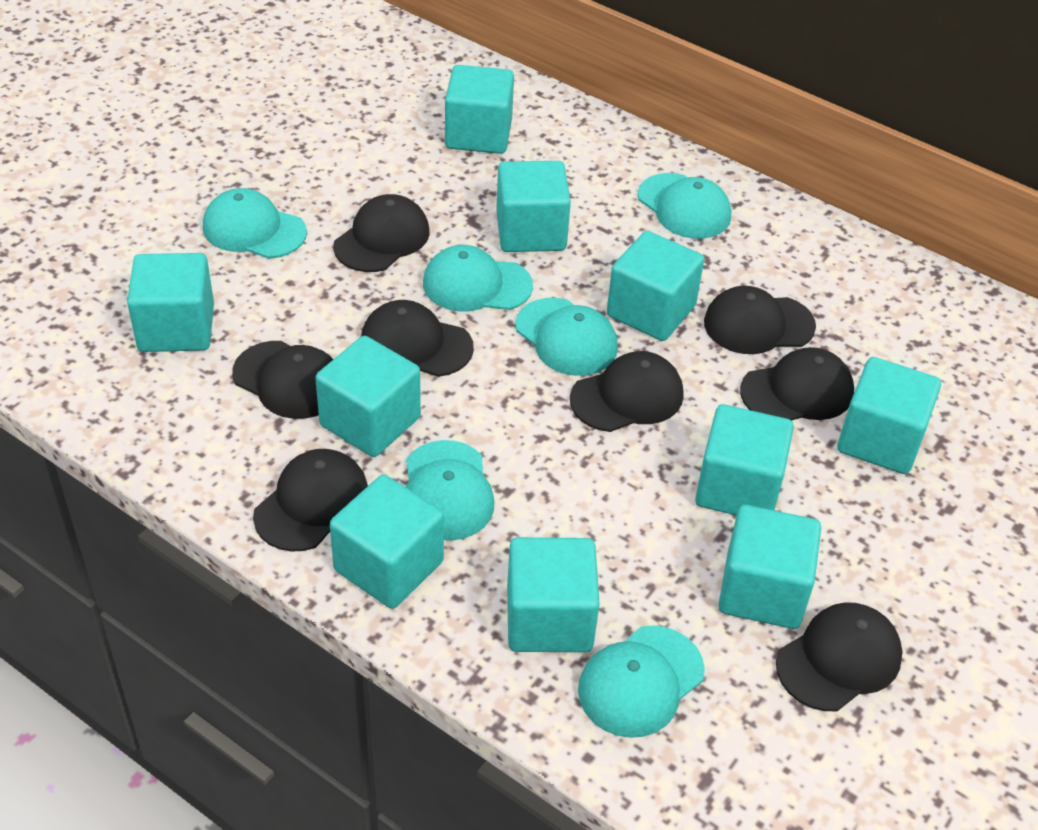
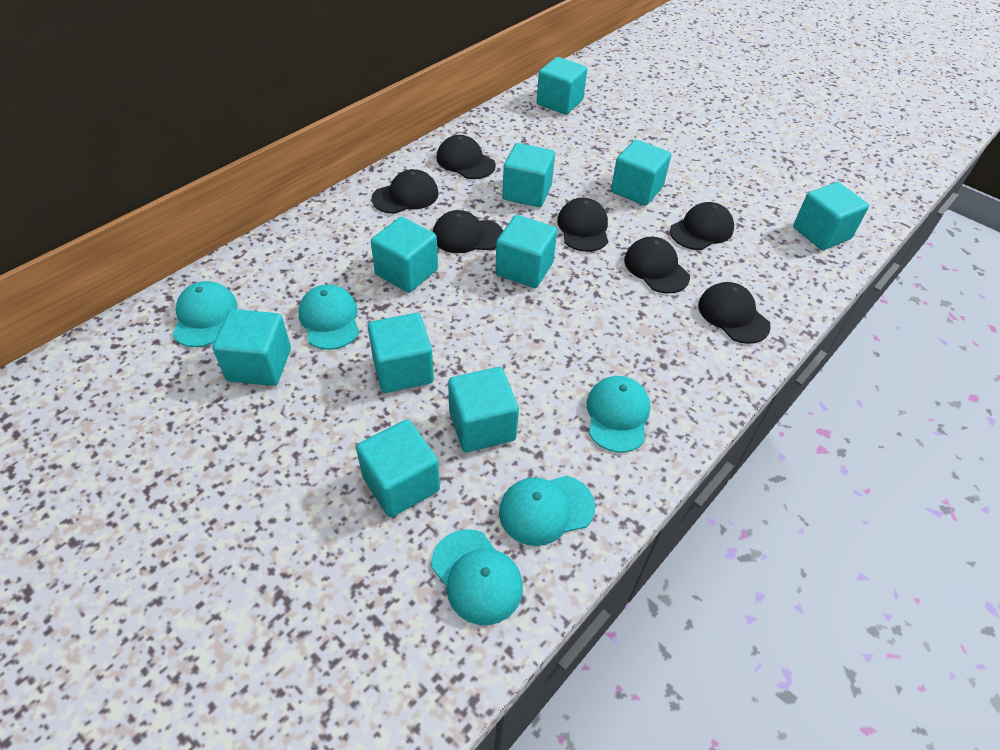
black cap: 8 -> 7
turquoise cap: 6 -> 5

